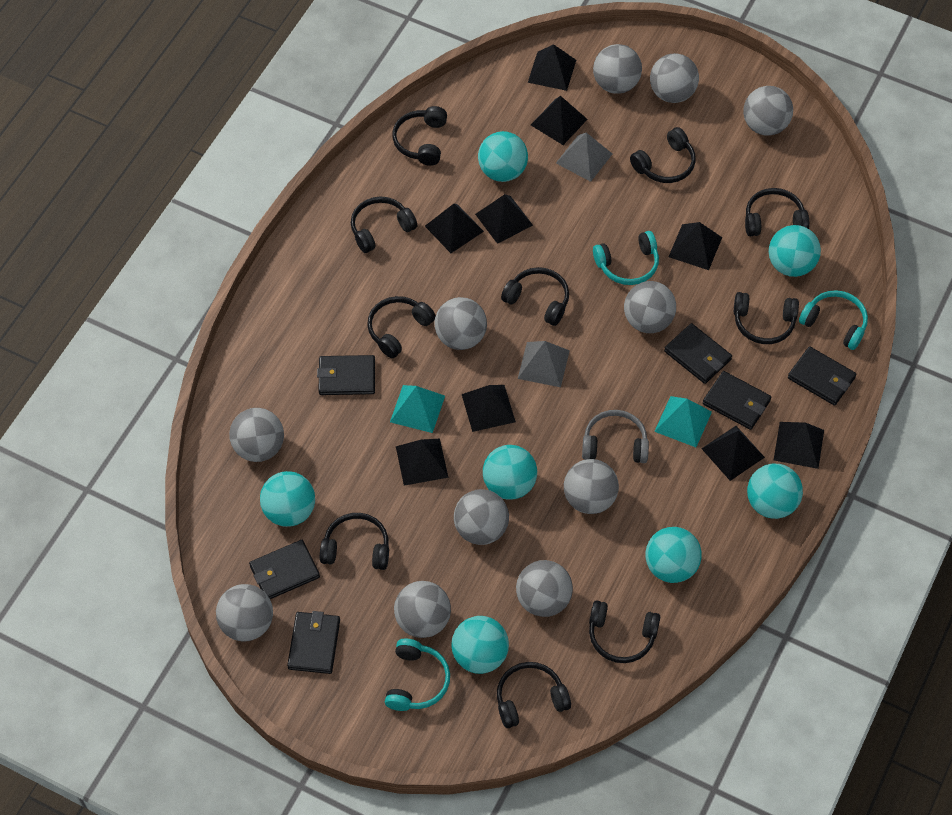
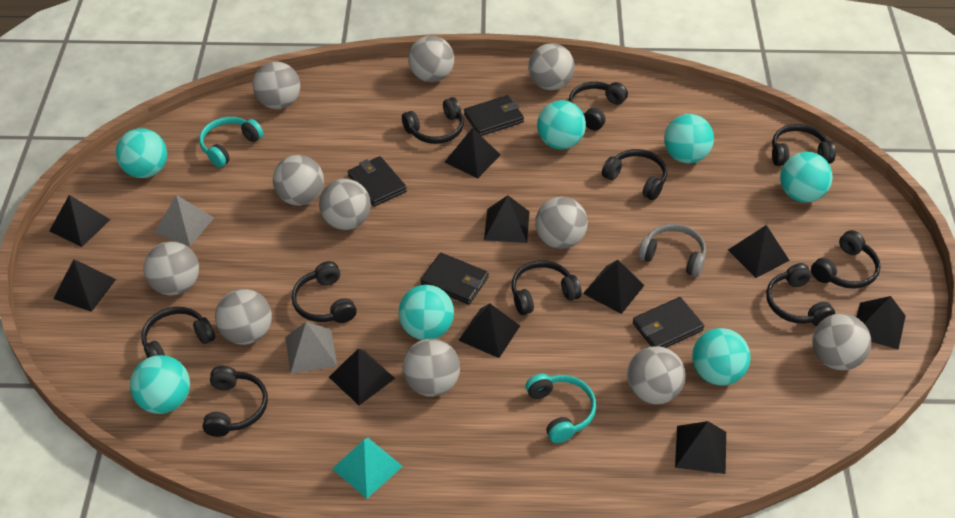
black pyramid: 9 -> 10
black wallet: 6 -> 4
turquoise headphones: 3 -> 2
turquoise pyramid: 2 -> 1

